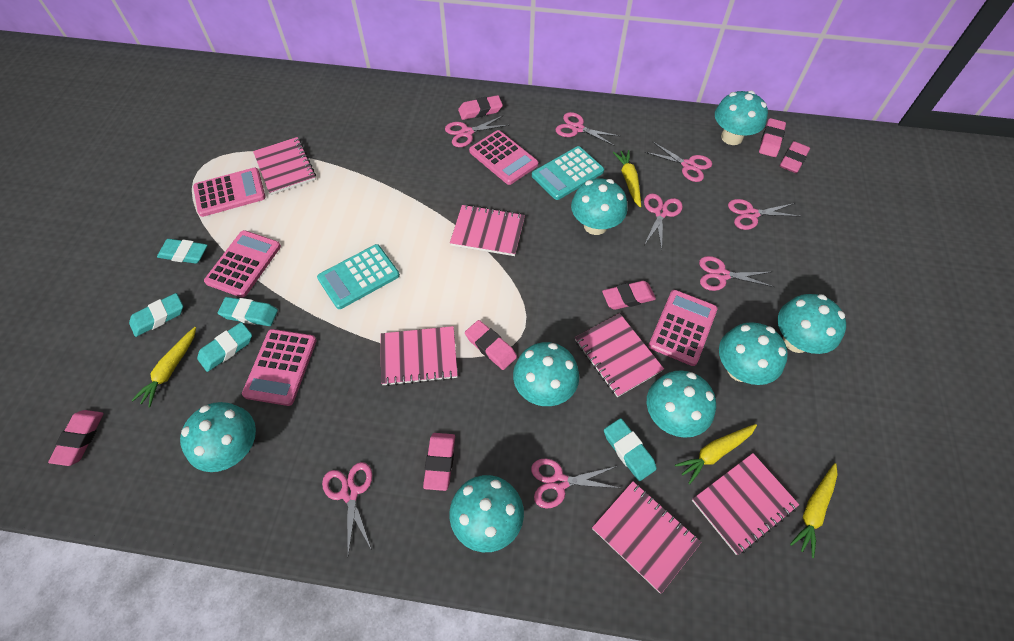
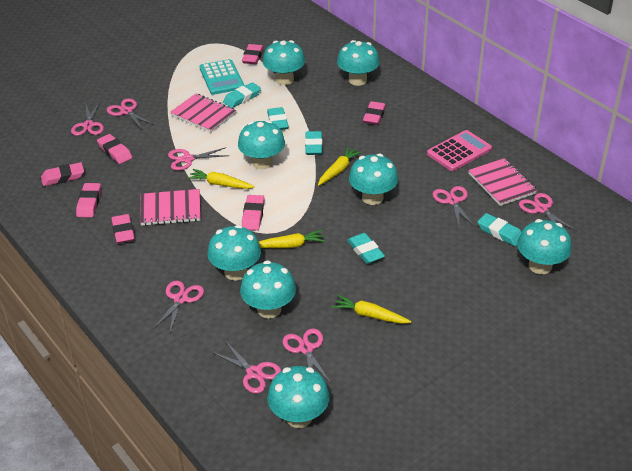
pink calculator: 5 -> 1
pink notebook: 6 -> 3
turquoise calculator: 2 -> 1

